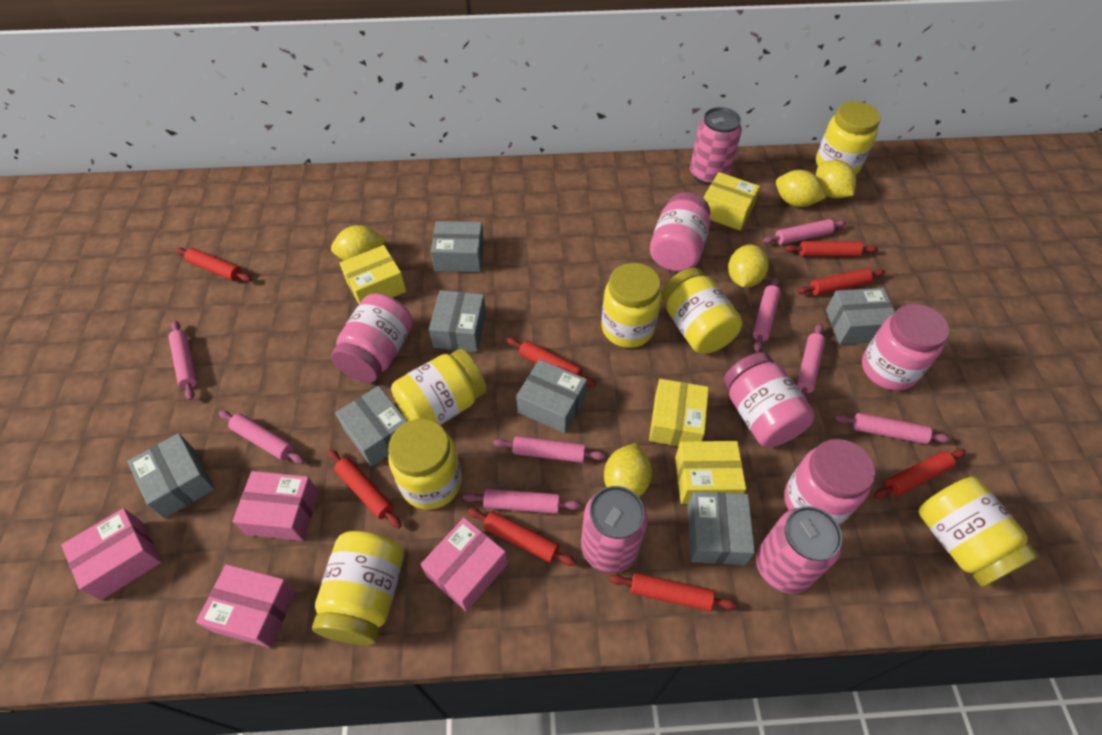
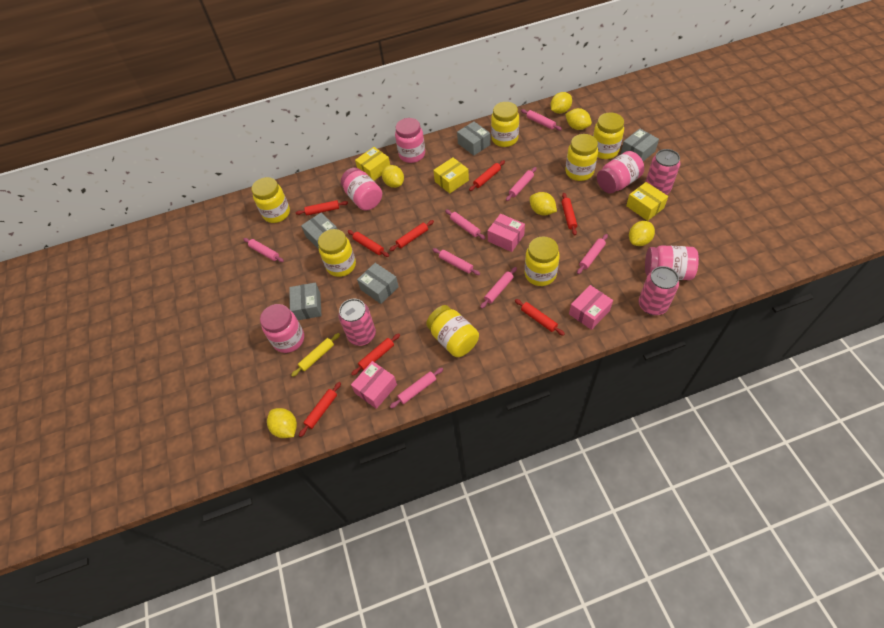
grey box: 7 -> 5
pink box: 4 -> 3
yellow box: 4 -> 3
yellow lemon: 5 -> 6
yellow rolling pin: 0 -> 1

